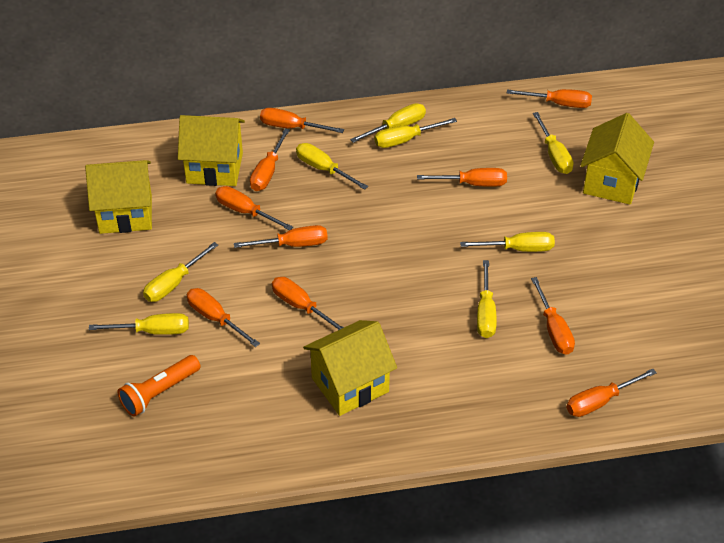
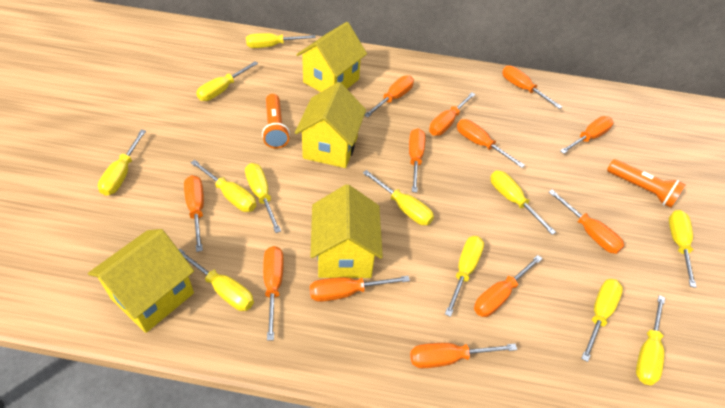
orange flashlight: 1 -> 2
orange screwdriver: 10 -> 12
yellow screwdriver: 8 -> 12

